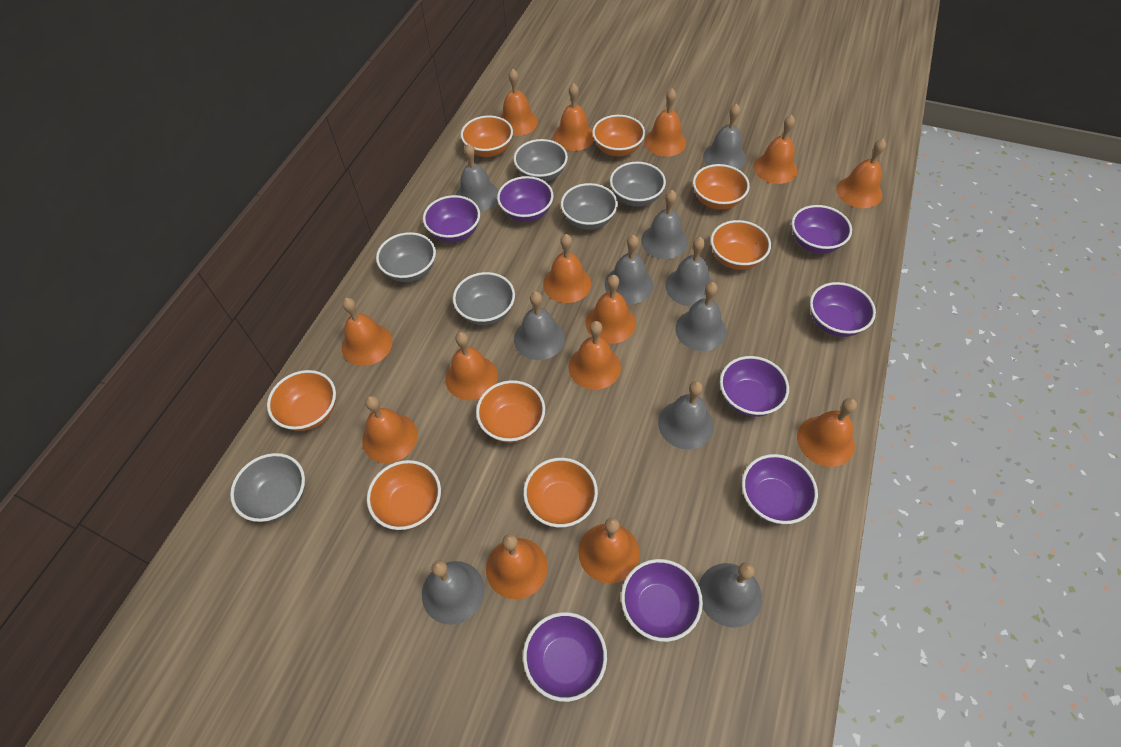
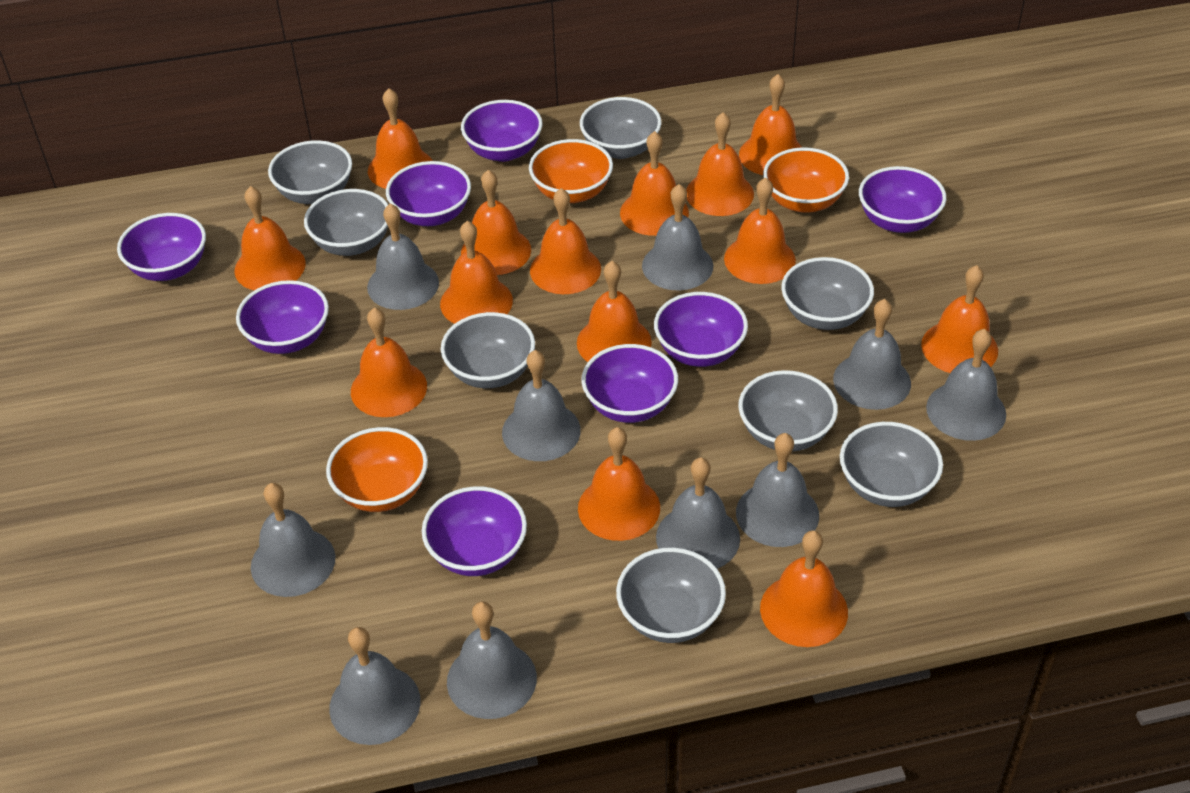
grey bowl: 6 -> 8
orange bowl: 8 -> 3

